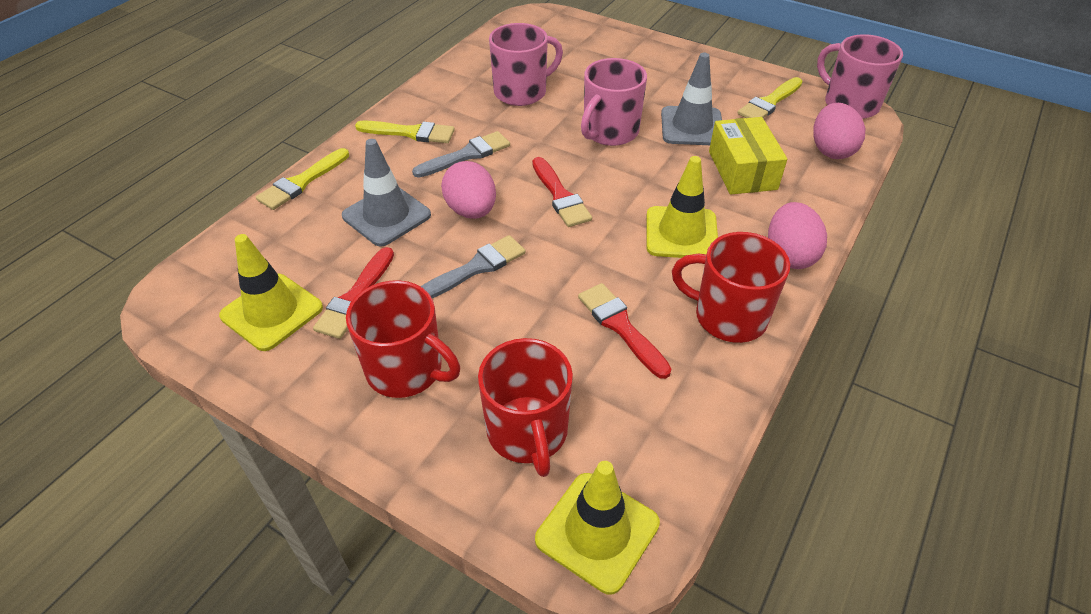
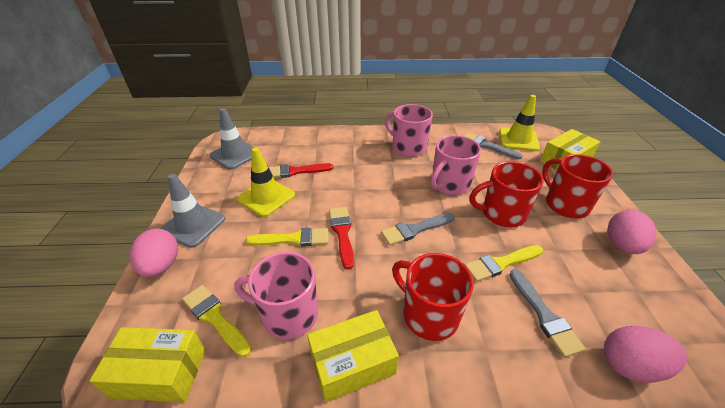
grey brush: 2 -> 3
red brush: 3 -> 2
yellow box: 1 -> 3
yellow traffic cone: 3 -> 2

